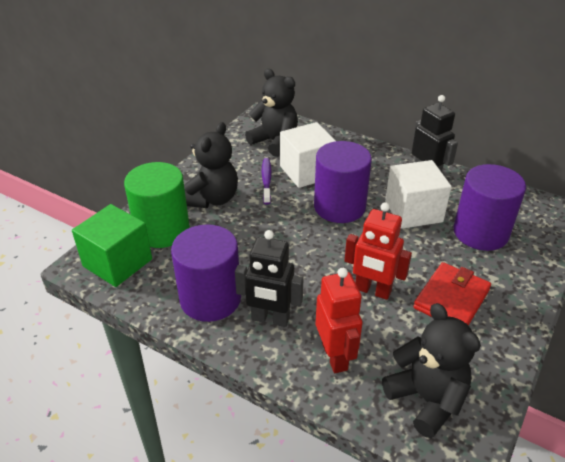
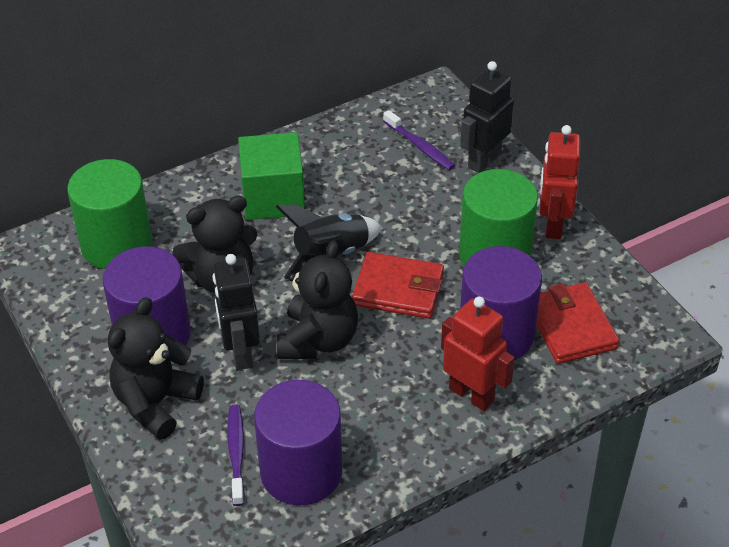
black rocket: 0 -> 1
green cylinder: 1 -> 2
purple toothbrush: 1 -> 2
red wallet: 1 -> 2
white cube: 2 -> 0

